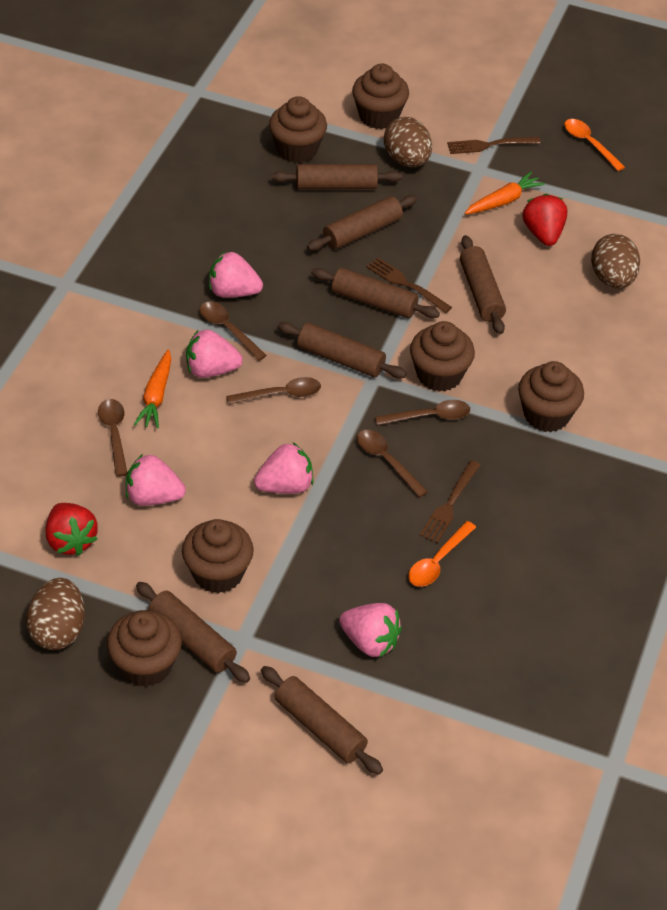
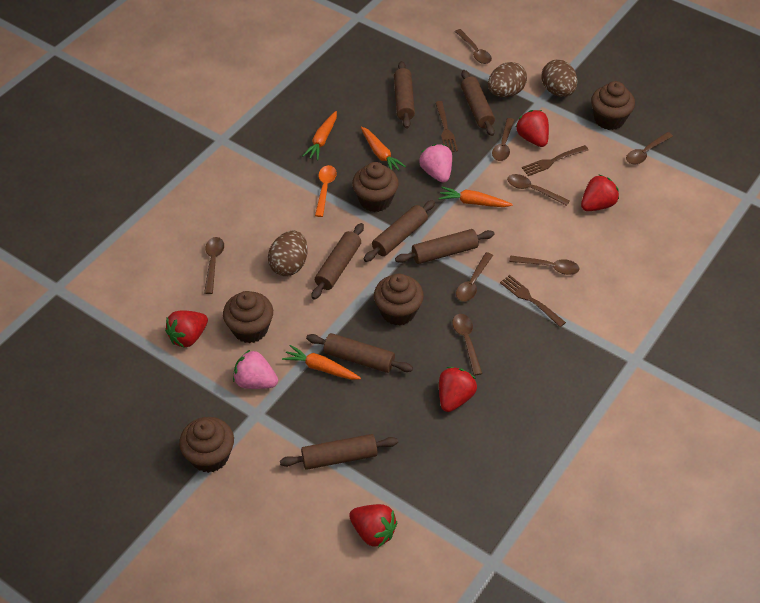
brown cupcake: 6 -> 5
brown spoon: 5 -> 8
orange carrot: 2 -> 4
orange spoon: 2 -> 1
pink strawberry: 5 -> 2
red strawberry: 2 -> 5

